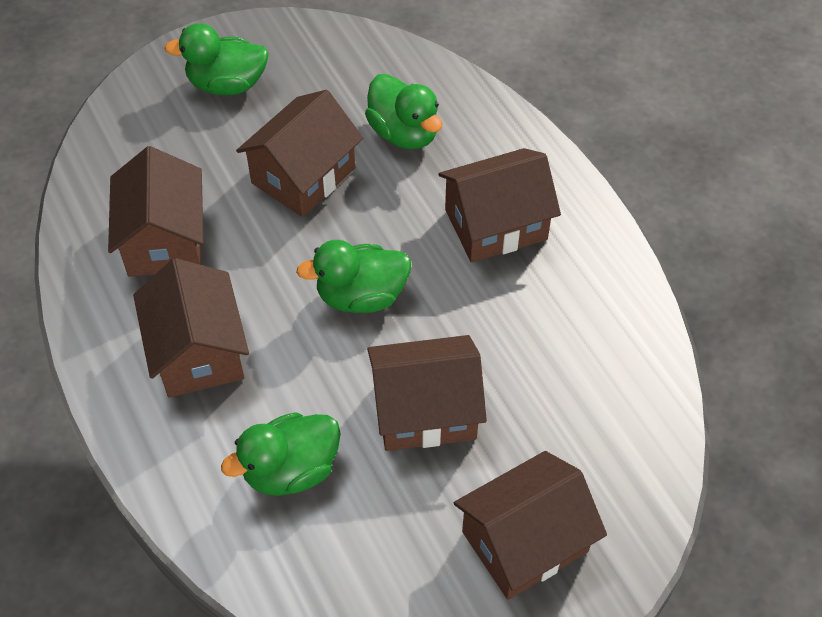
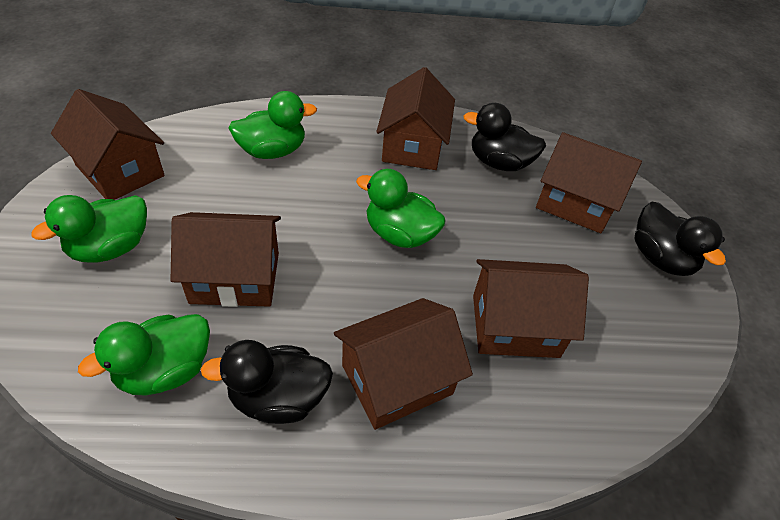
black duck: 0 -> 3

